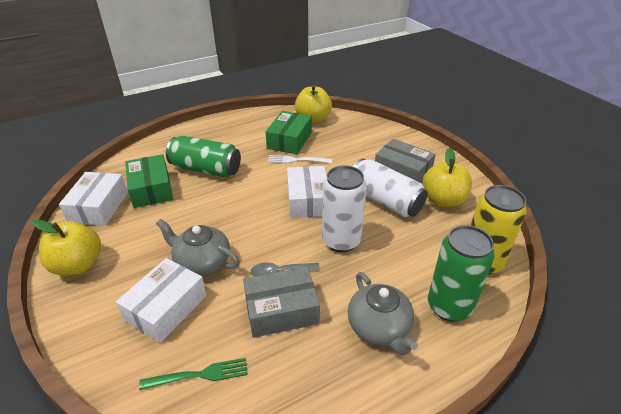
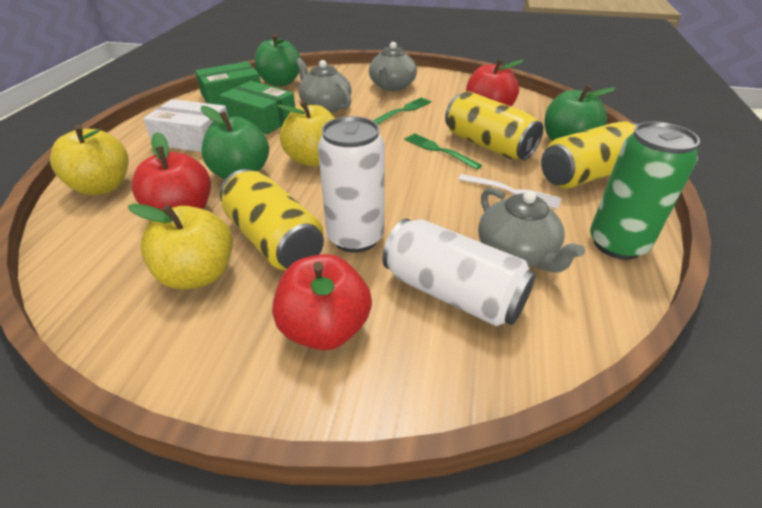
green apple: 0 -> 3
green can: 2 -> 1
green fork: 1 -> 2
grey box: 2 -> 0
grey spoon: 1 -> 0
grey teapot: 2 -> 3
red apple: 0 -> 3
white box: 3 -> 1
yellow can: 1 -> 3

